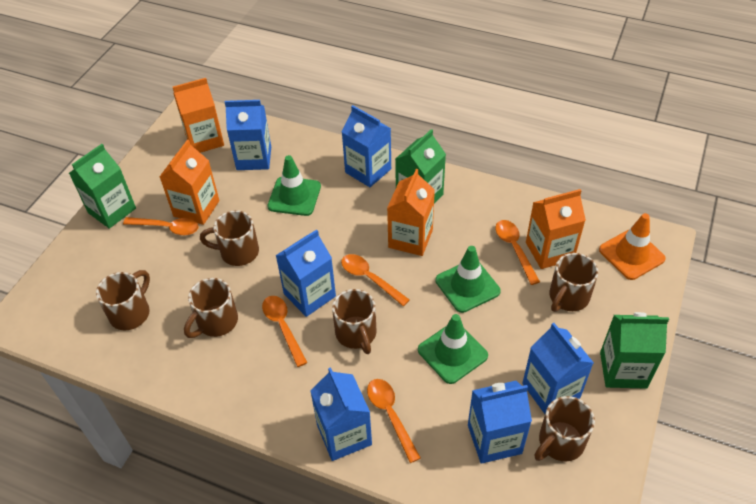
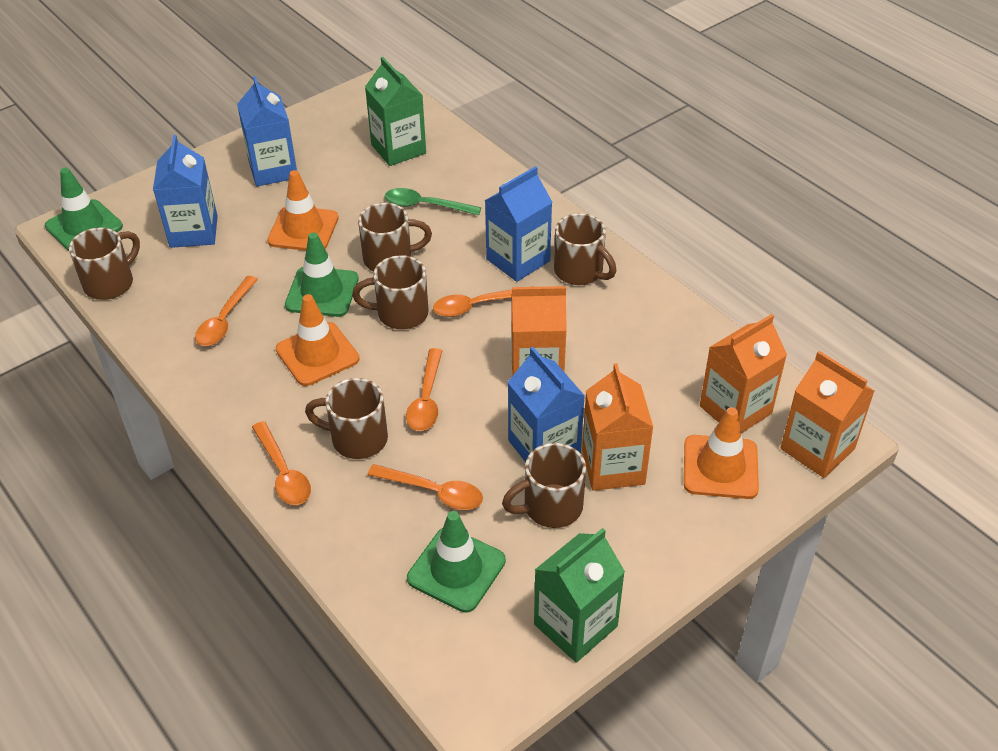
blue carton: 6 -> 4
green carton: 3 -> 2
green spoon: 0 -> 1
orange traffic cone: 1 -> 3

